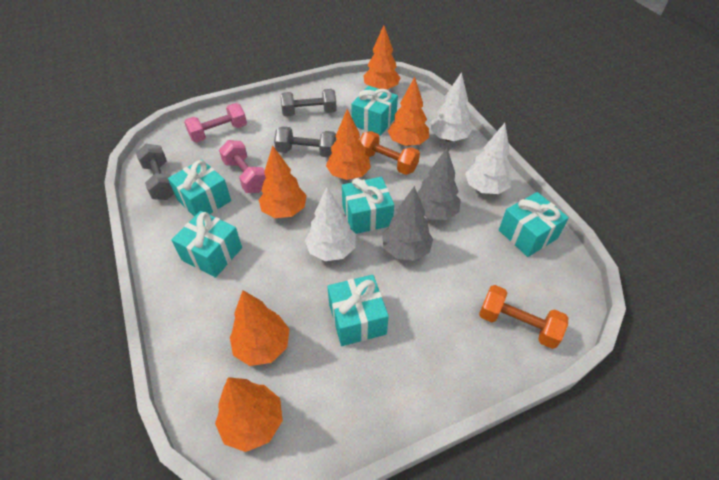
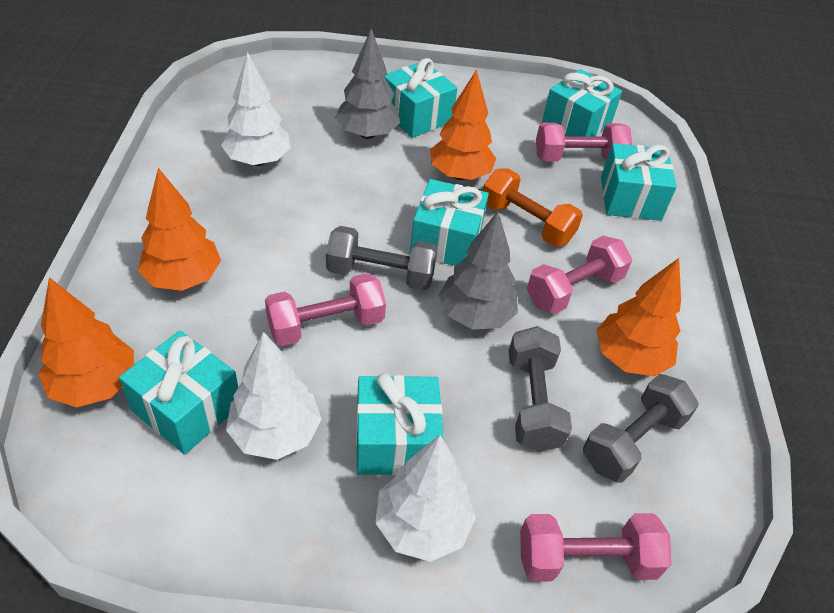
orange dumbbell: 2 -> 1
orange tree: 6 -> 4
pink dumbbell: 2 -> 4

